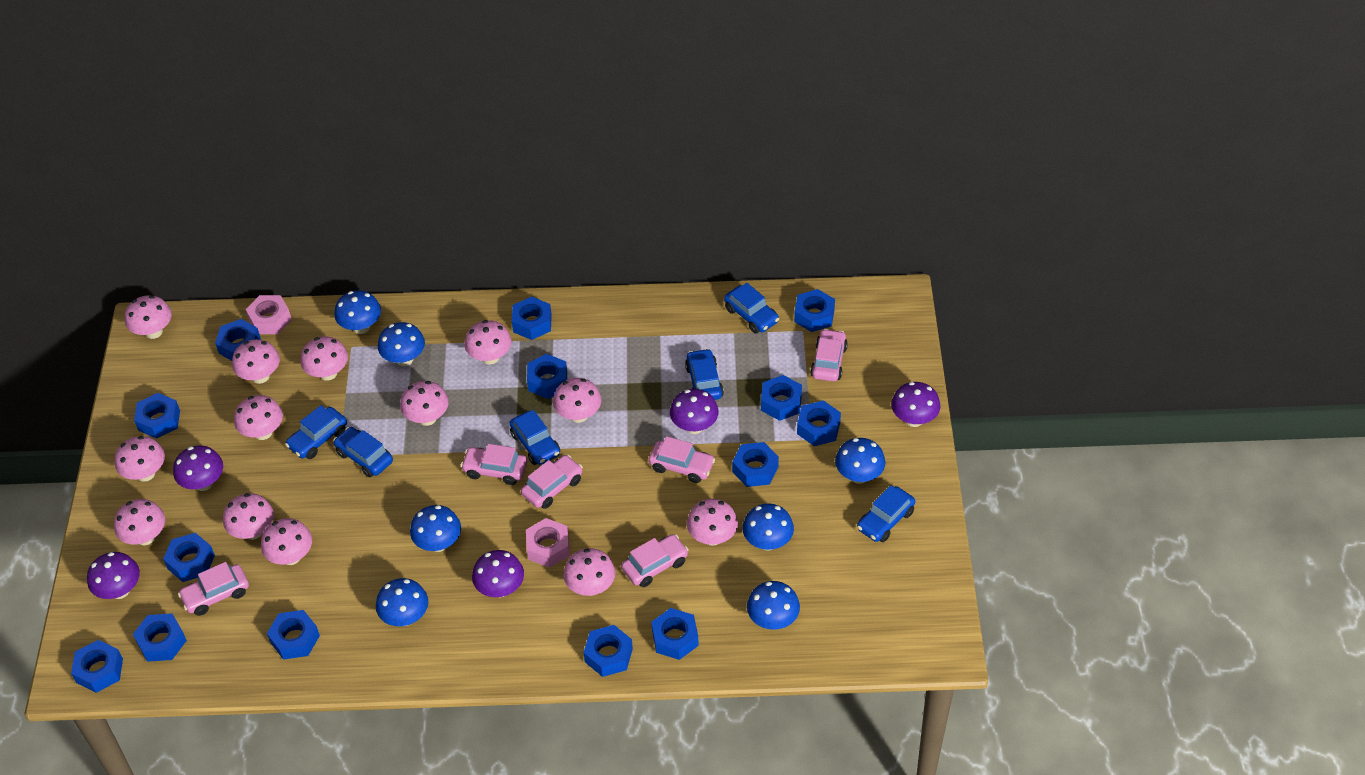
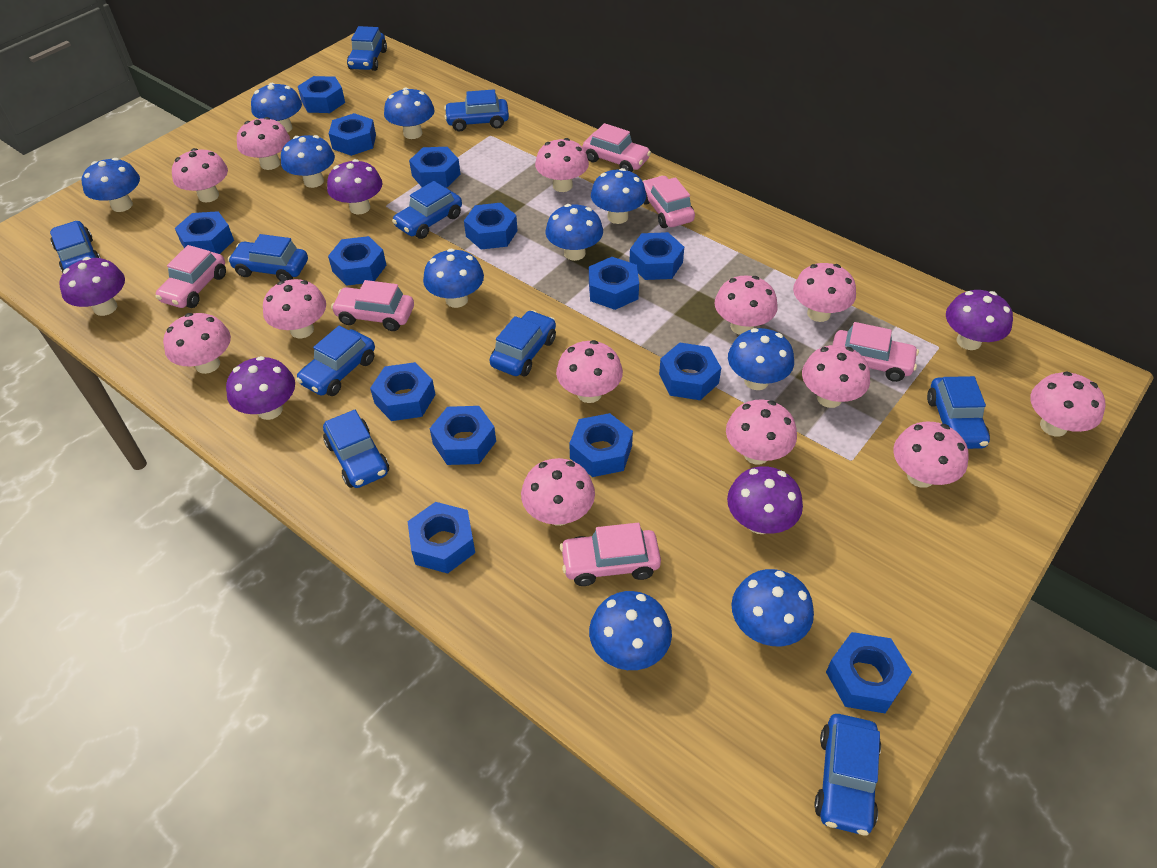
blue car: 6 -> 10
blue mushroom: 7 -> 10
pink nut: 2 -> 0

